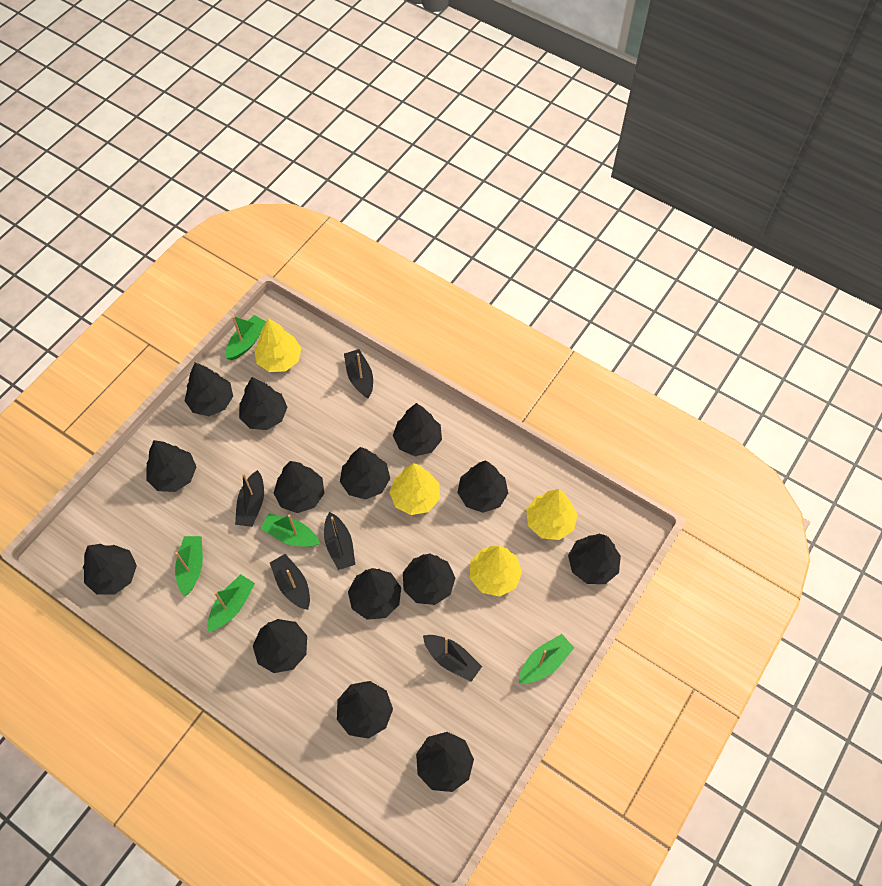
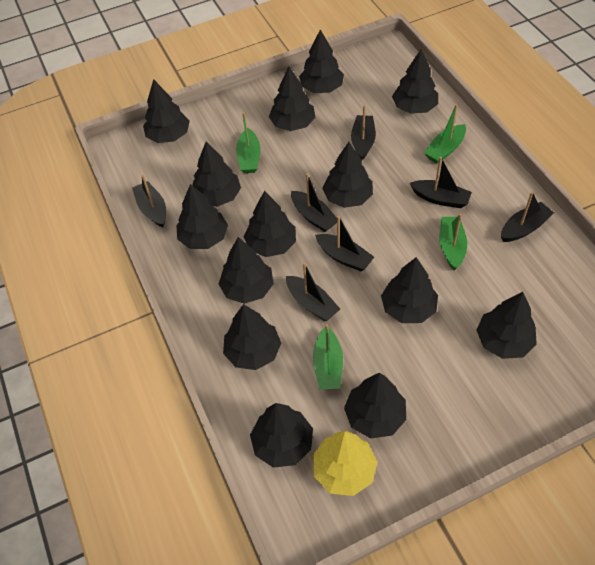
black boat: 5 -> 7
green boat: 5 -> 4
yellow tree: 4 -> 1

